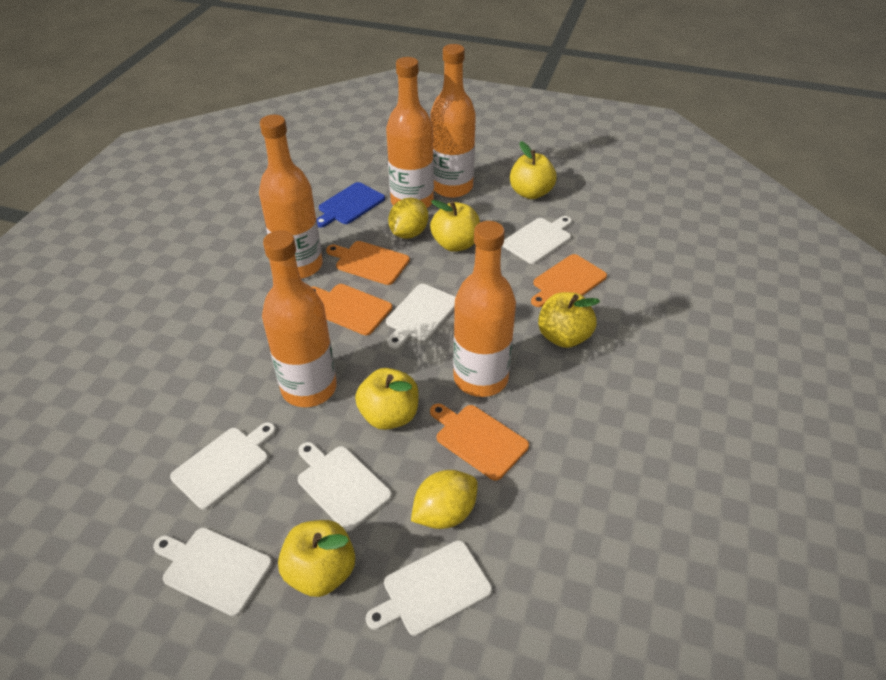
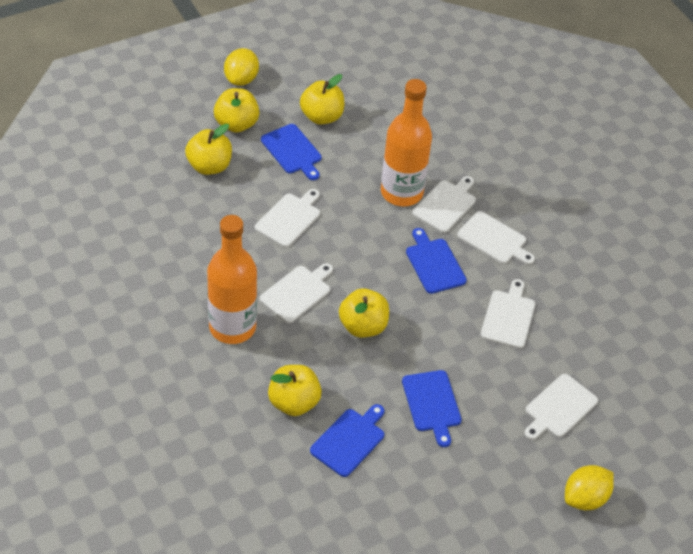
blue cutting board: 1 -> 4
orange bottle: 5 -> 2
orange cutting board: 4 -> 0

